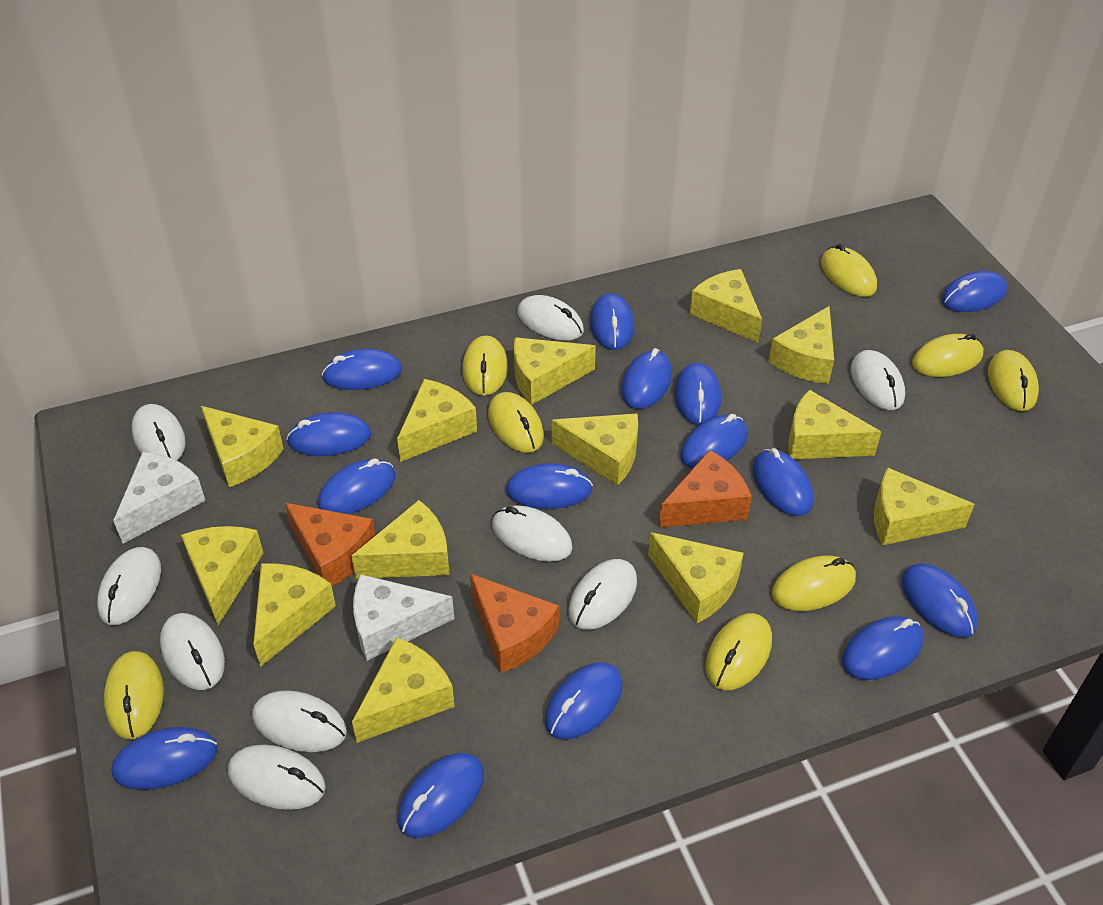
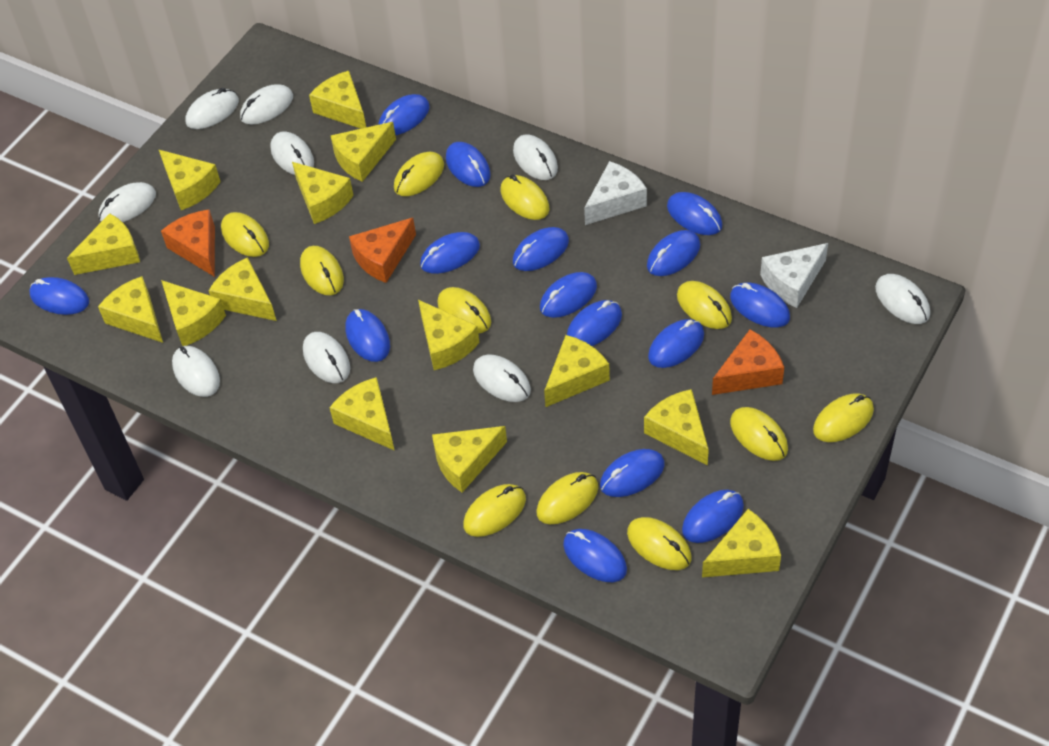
yellow cheese: 13 -> 14
yellow mouse: 8 -> 11

